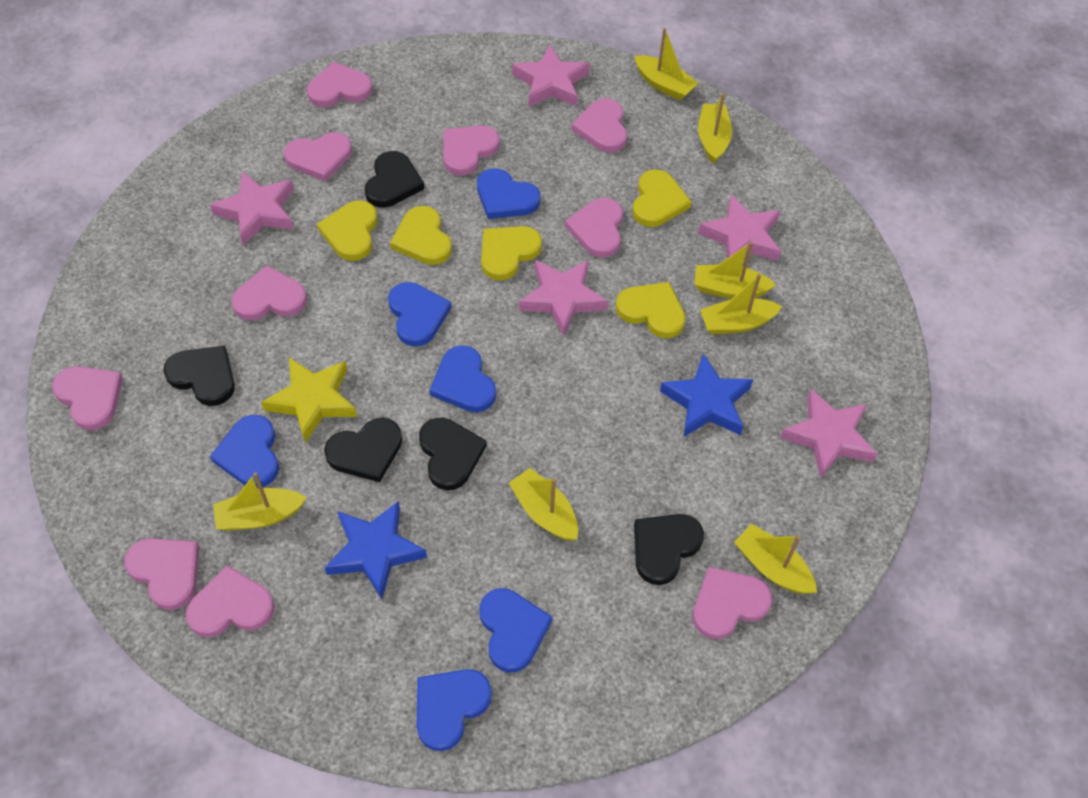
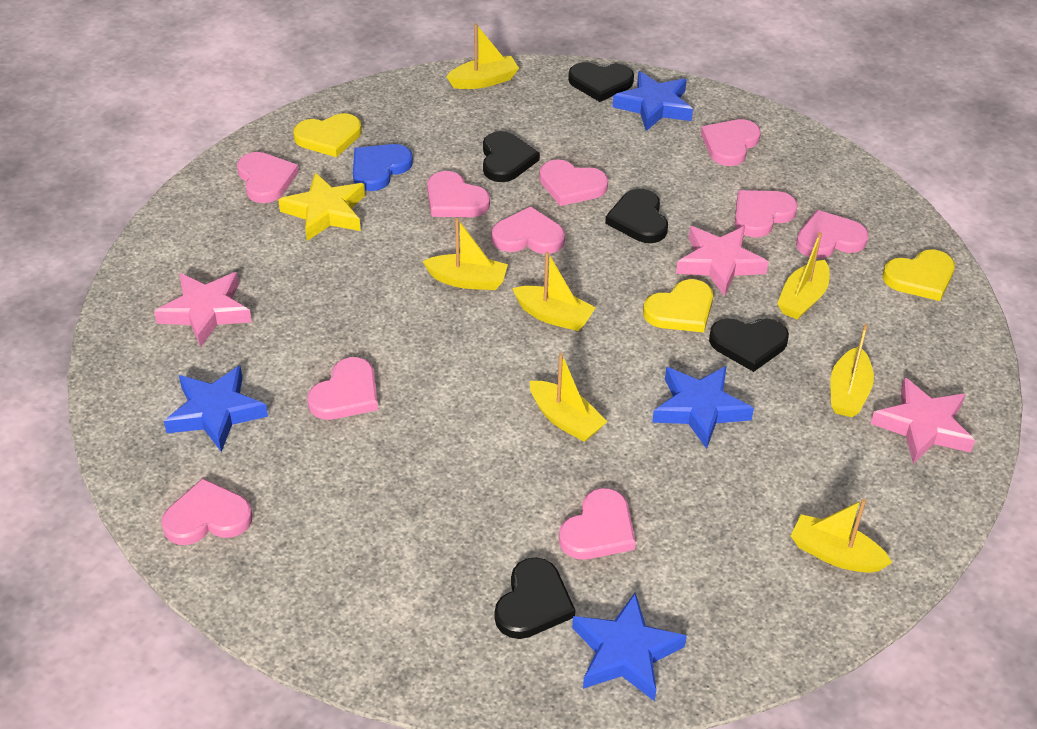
blue heart: 6 -> 1
blue star: 2 -> 4
pink star: 5 -> 3
yellow heart: 5 -> 3

